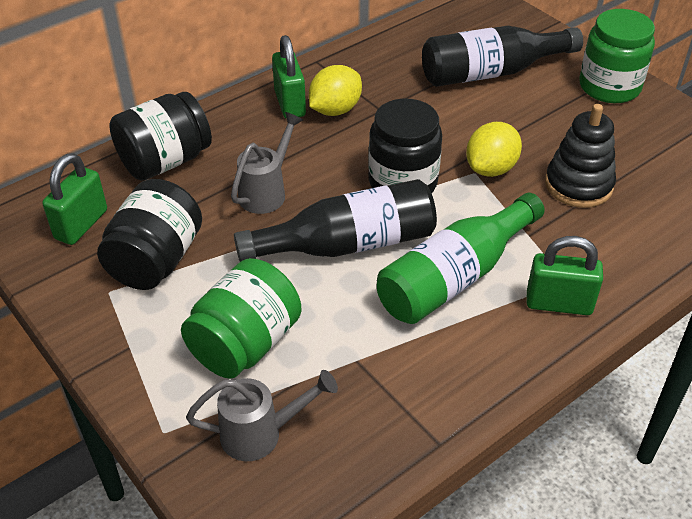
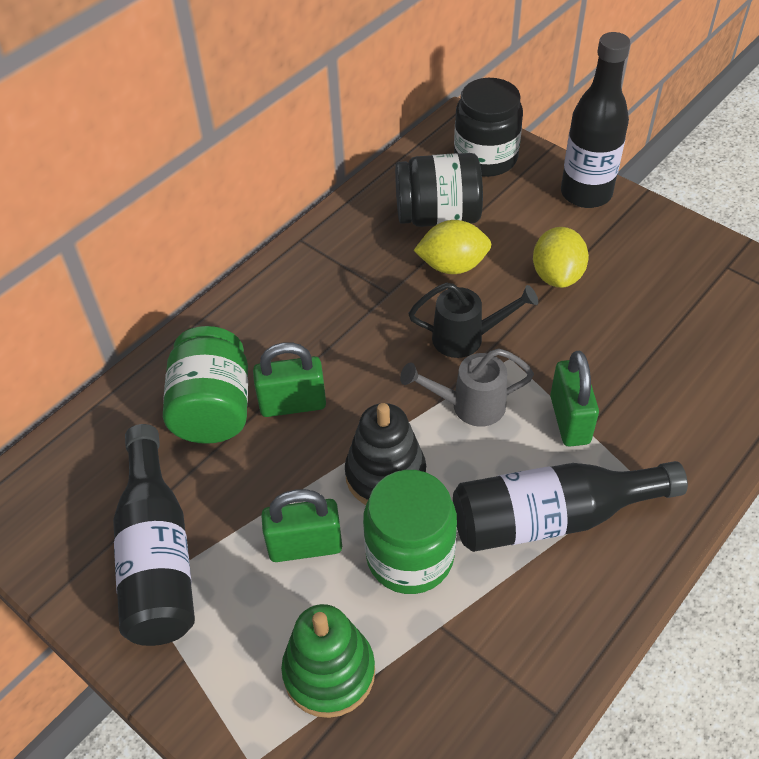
black bottle: 2 -> 3
black jar: 3 -> 2
black watering can: 0 -> 1
green bottle: 1 -> 0
green stacking toy: 0 -> 1
grey watering can: 2 -> 1

